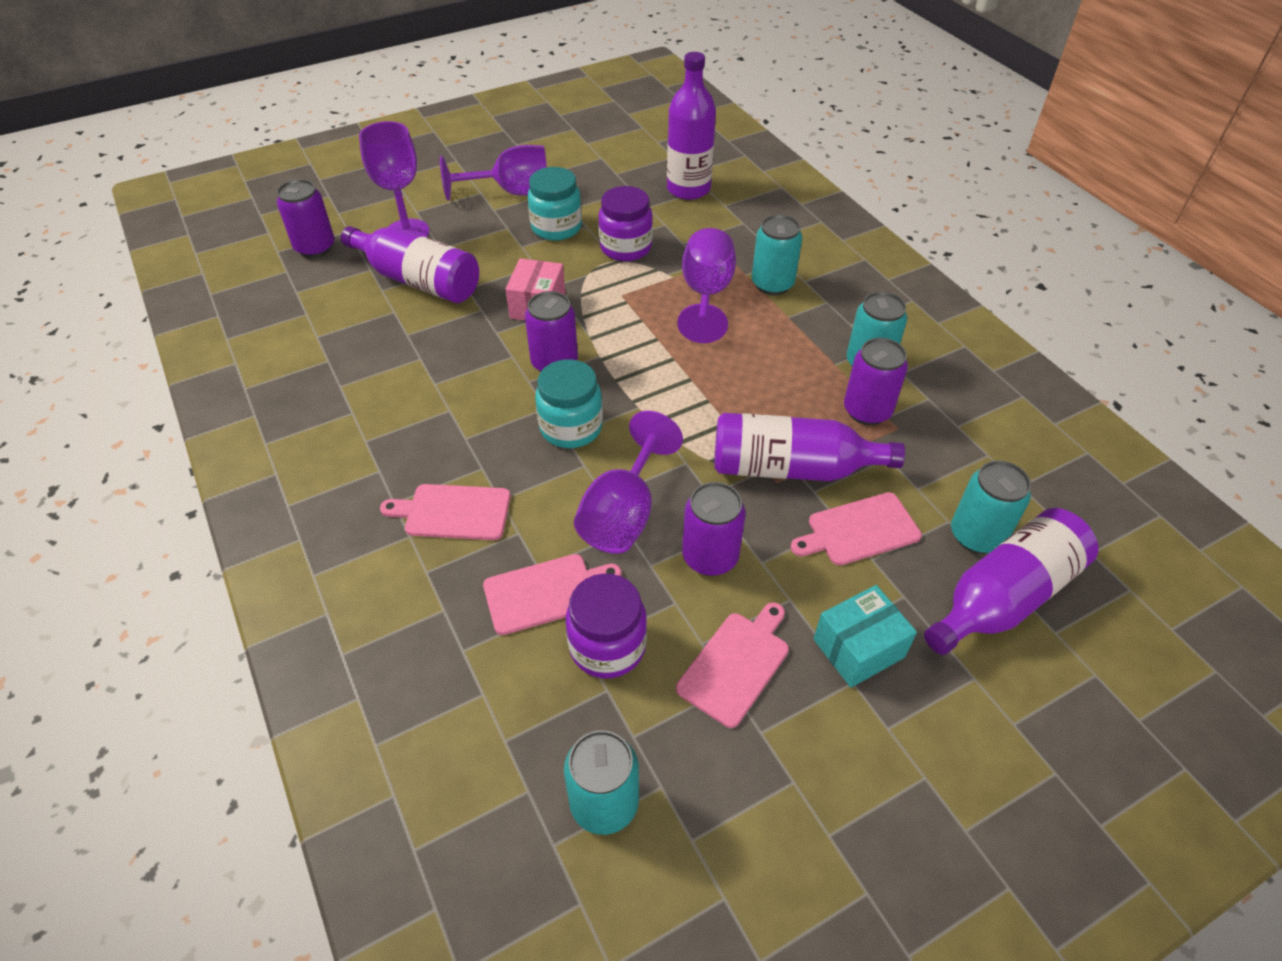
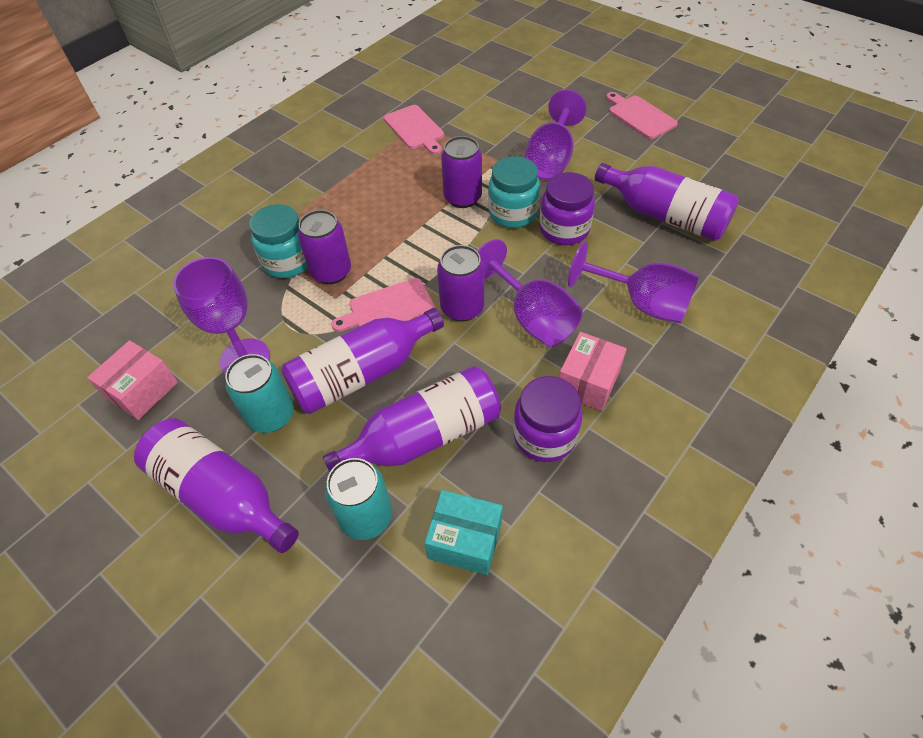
pink box: 1 -> 2
pink cutting board: 4 -> 3
purple can: 4 -> 3
turquoise can: 4 -> 2

